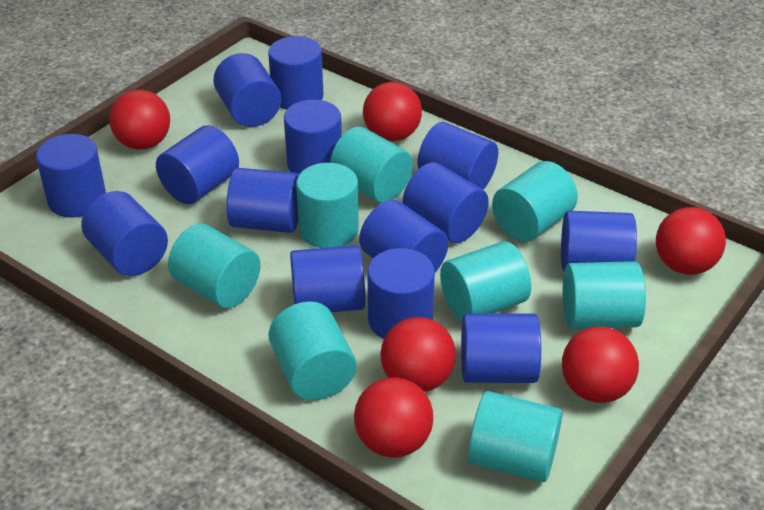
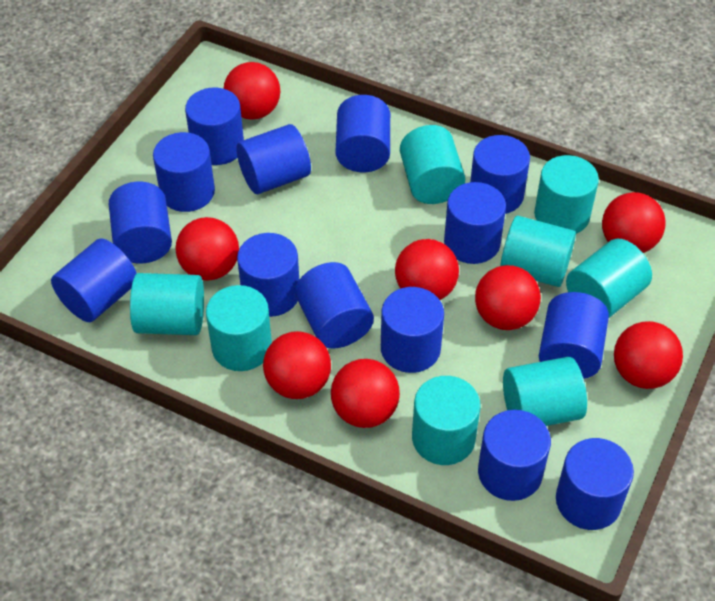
red ball: 6 -> 8

